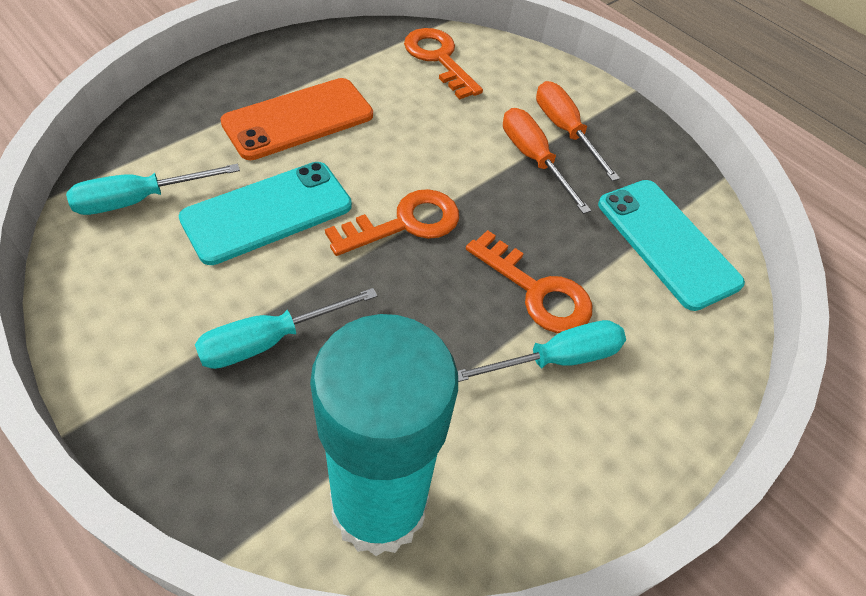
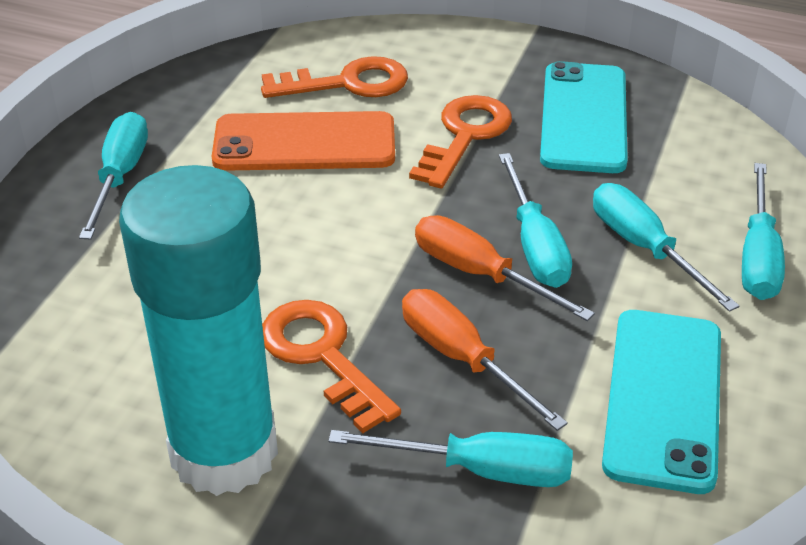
turquoise screwdriver: 3 -> 5

